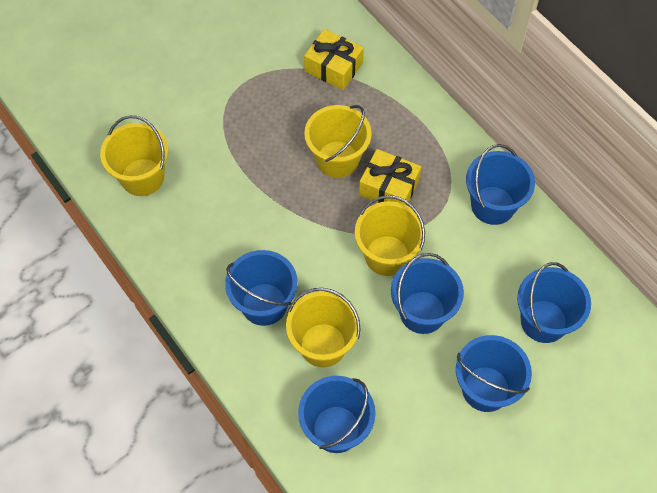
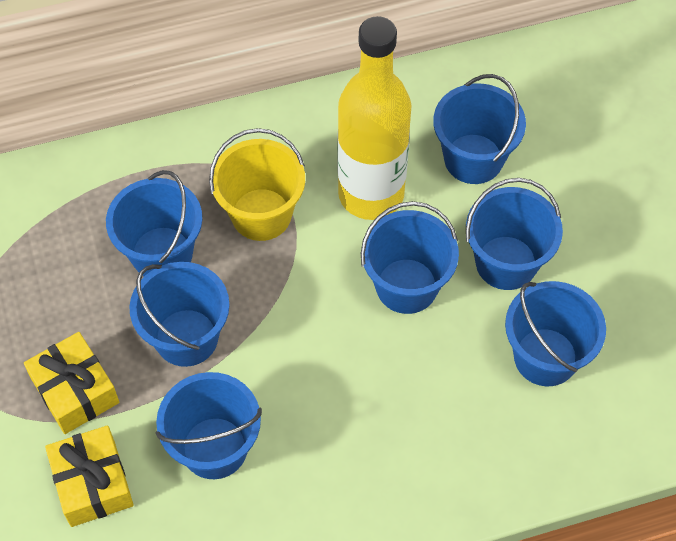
blue bucket: 6 -> 7
yellow bottle: 0 -> 1
yellow bucket: 4 -> 1

